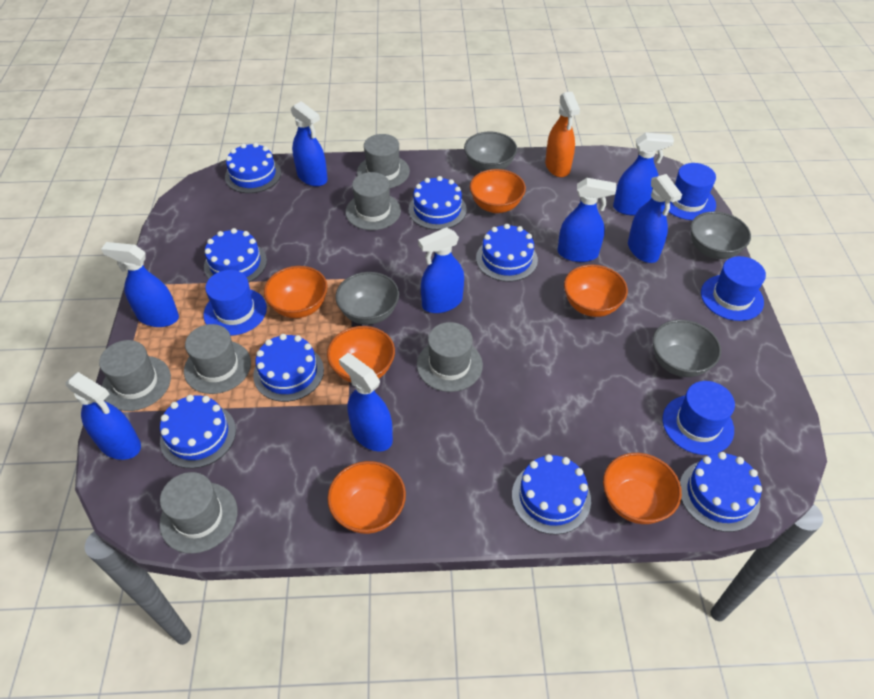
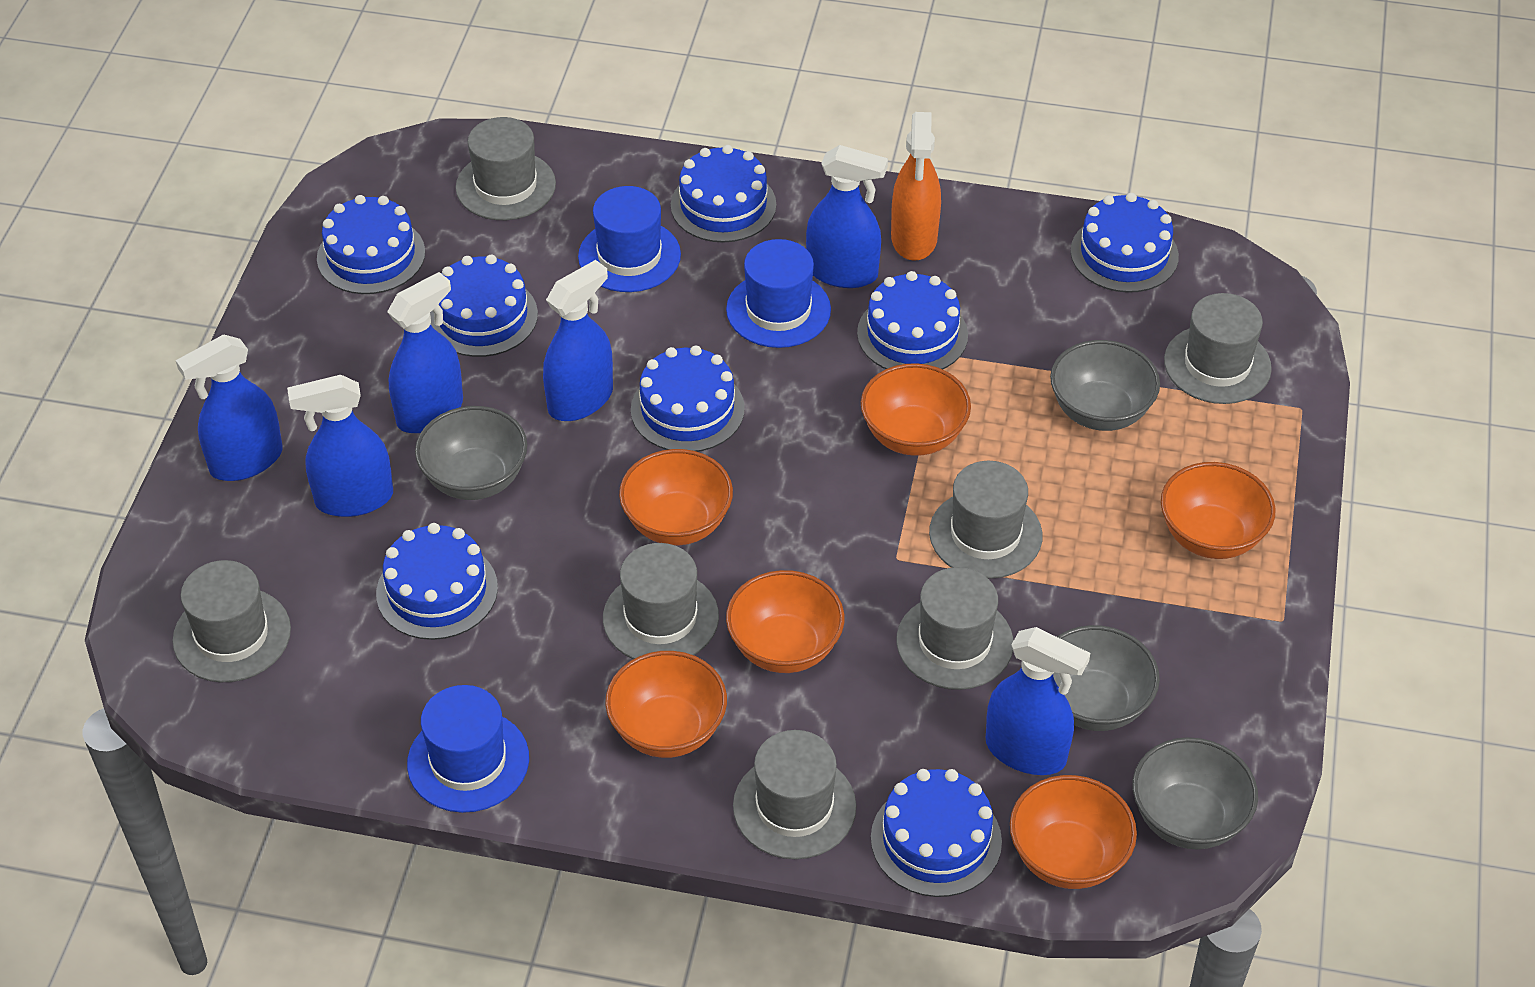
blue hat: 4 -> 3
blue spray bottle: 8 -> 6
grey hat: 6 -> 7

